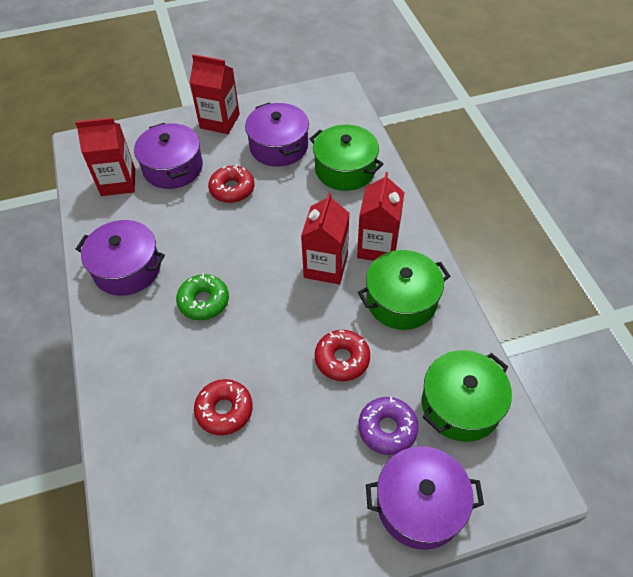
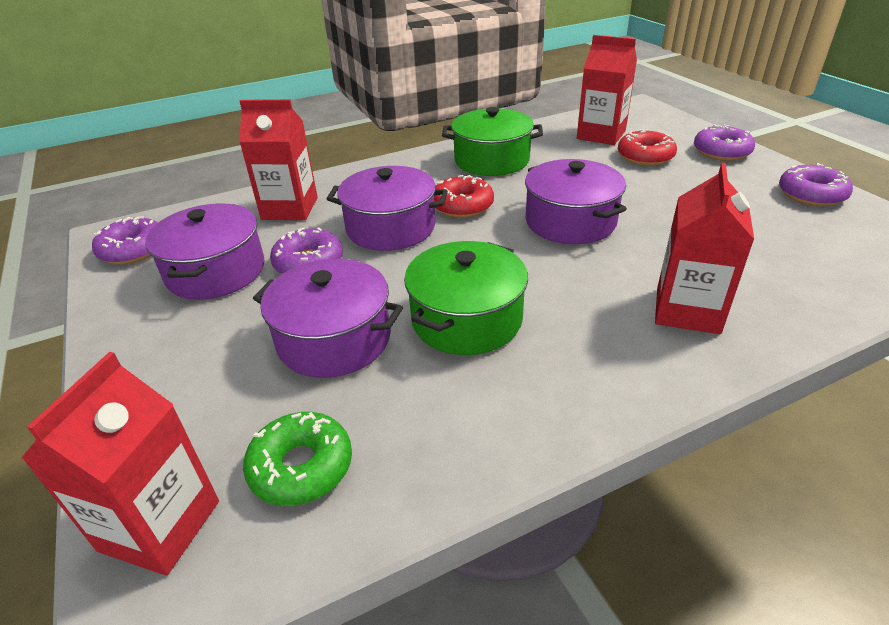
green pot: 3 -> 2
purple donut: 1 -> 4
red donut: 3 -> 2

